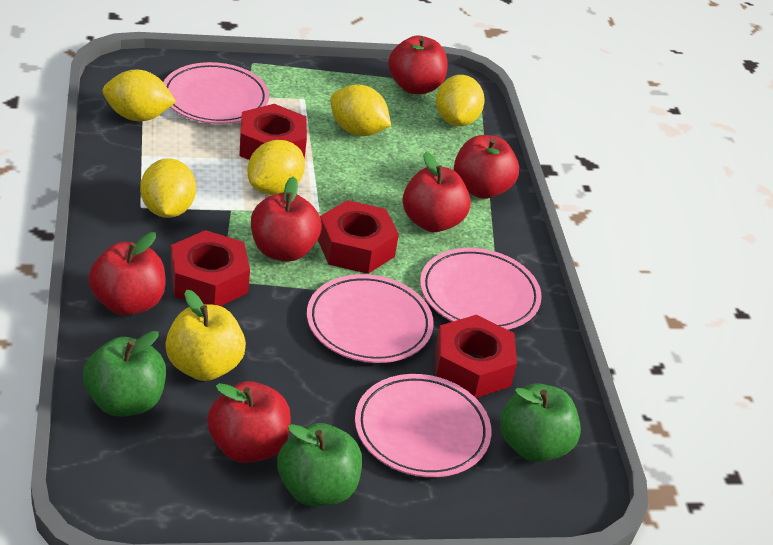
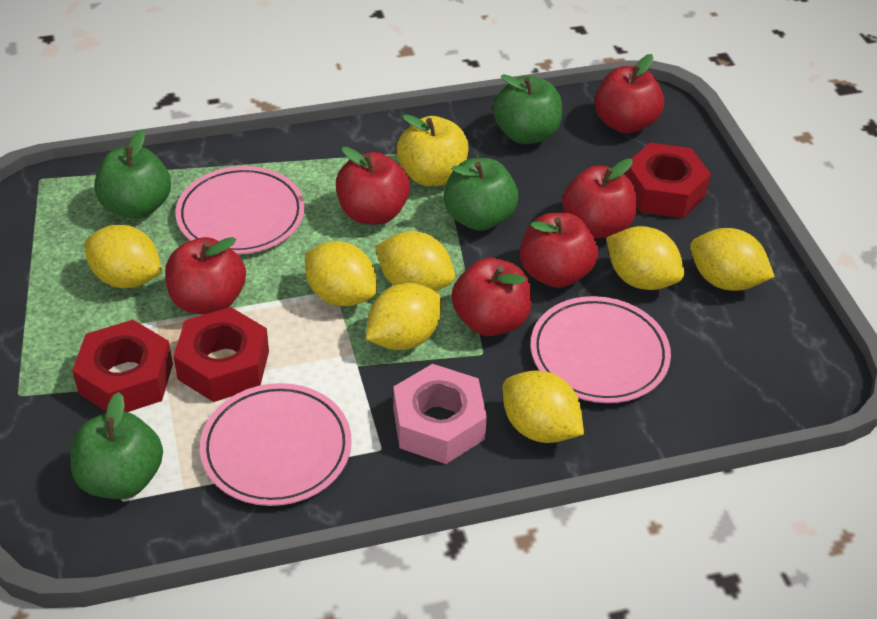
green apple: 3 -> 4
pink nut: 0 -> 1
pink plate: 4 -> 3
red nut: 4 -> 3
yellow lemon: 5 -> 7

